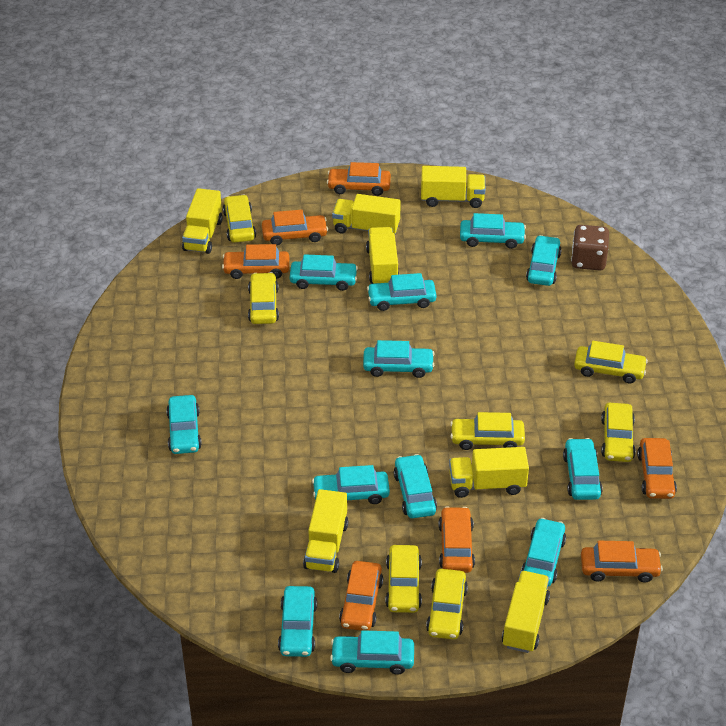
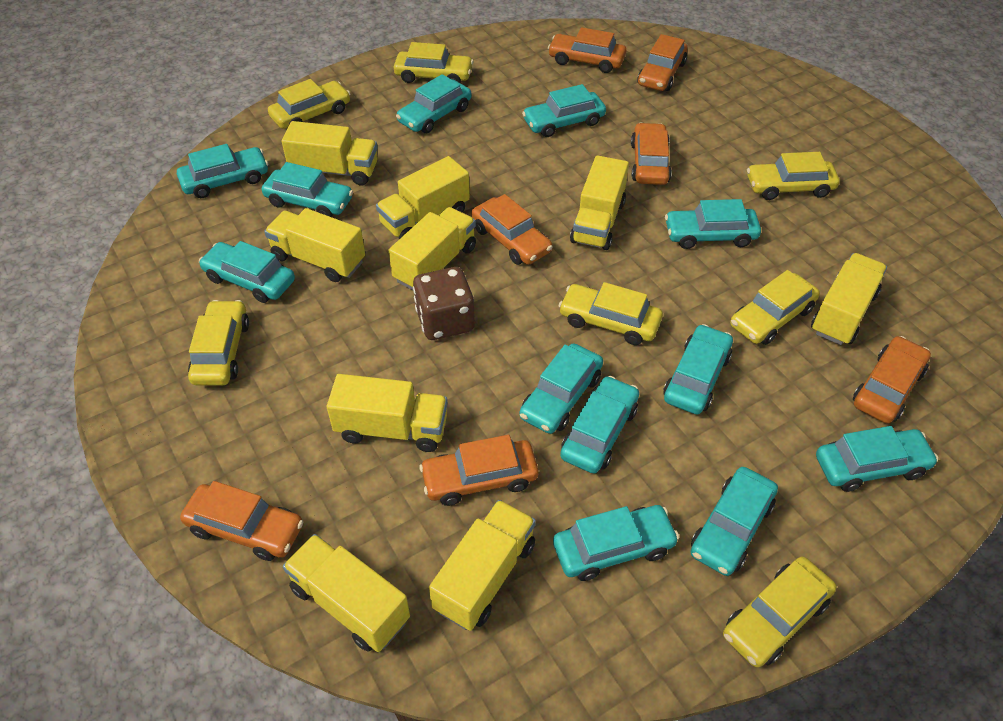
yellow truck: 7 -> 9

